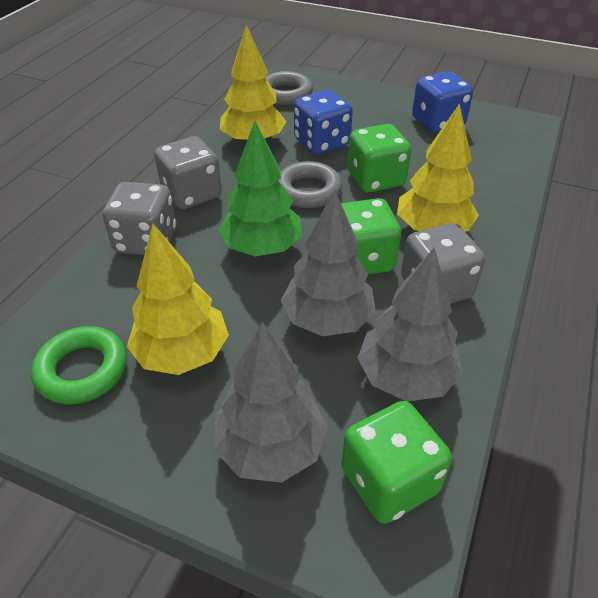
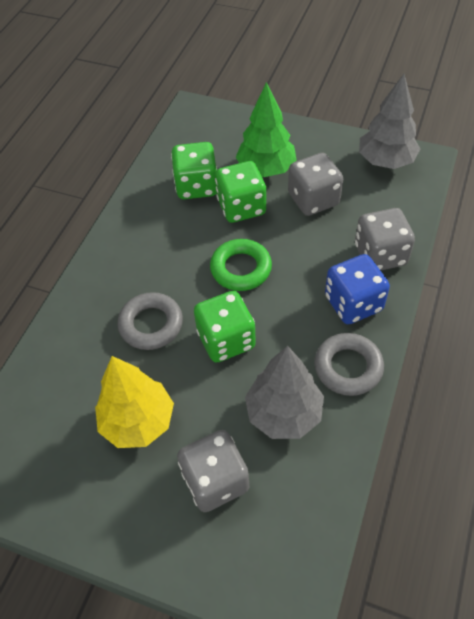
blue dice: 2 -> 1
grey tree: 3 -> 2
yellow tree: 3 -> 1

